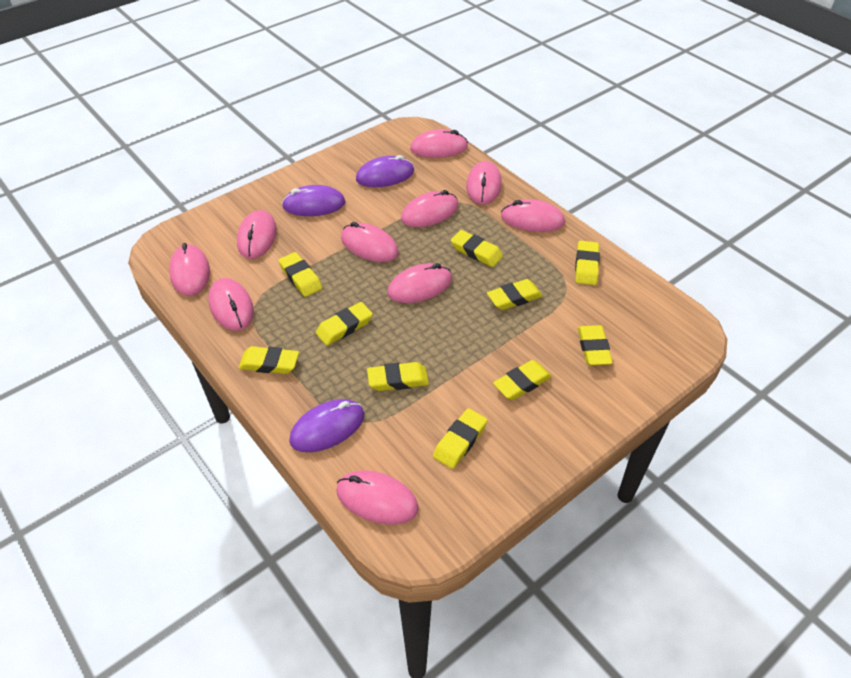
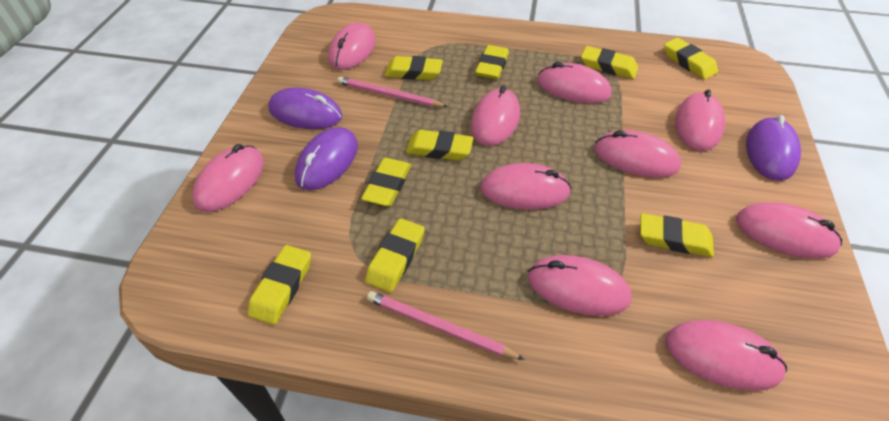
pink pencil: 0 -> 2
yellow eraser: 10 -> 9

